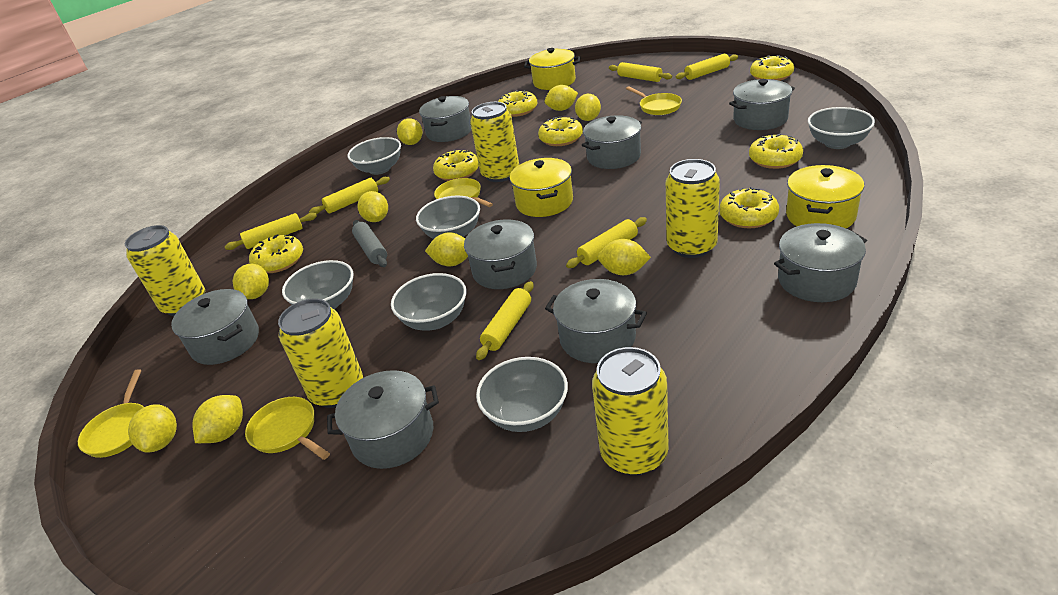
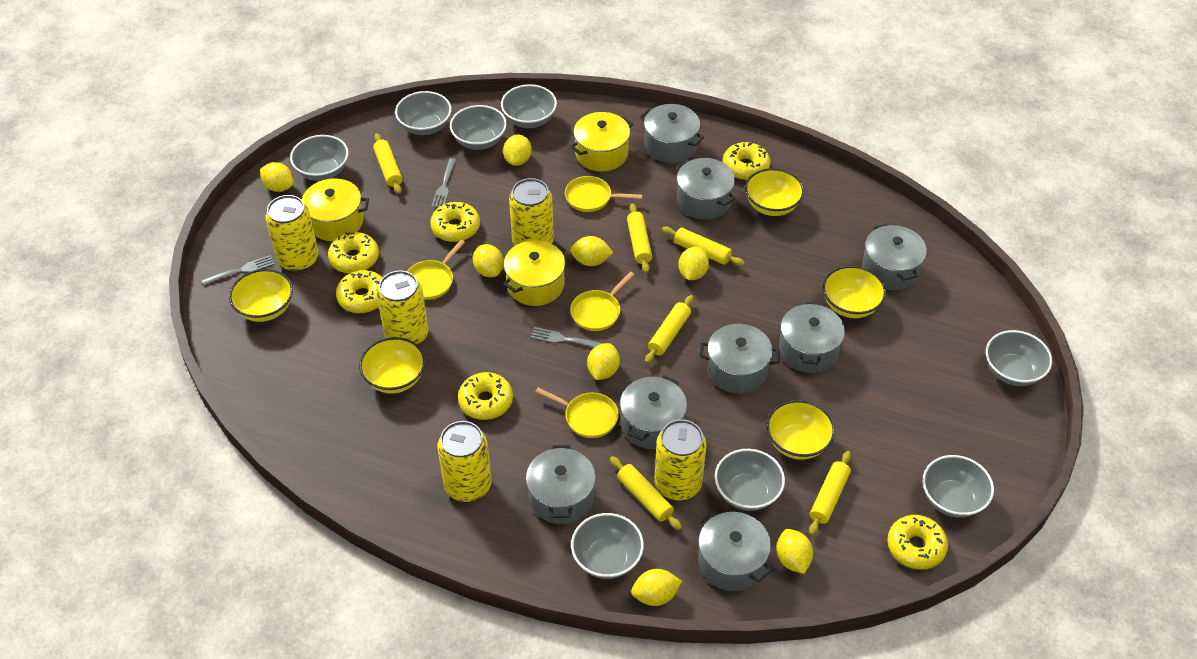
grey bowl: 6 -> 8
grey fork: 0 -> 3
grey rolling pin: 1 -> 0
yellow bowl: 0 -> 5
yellow donut: 7 -> 6
yellow lemon: 9 -> 8

